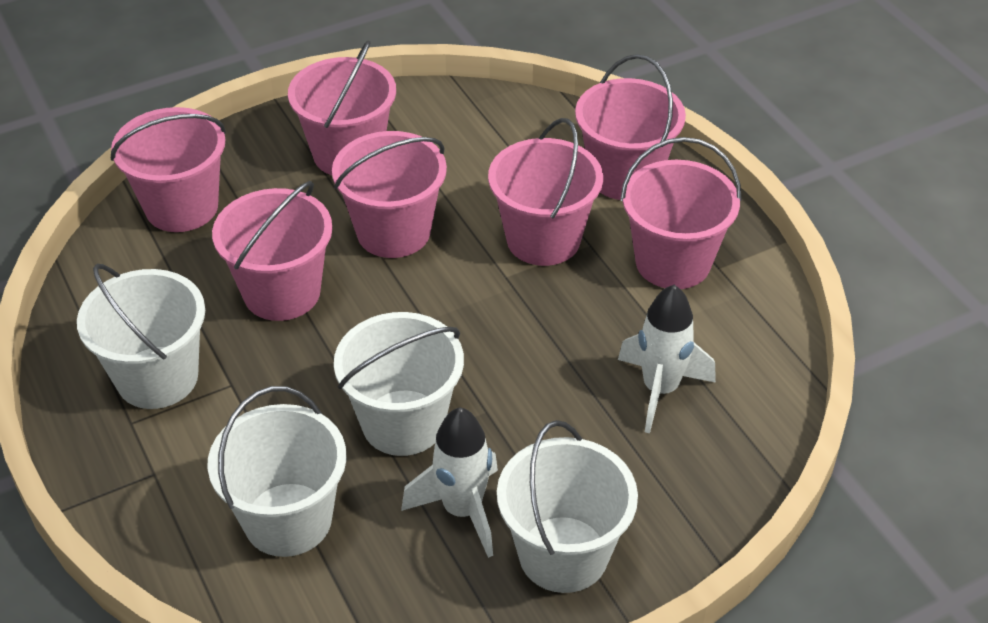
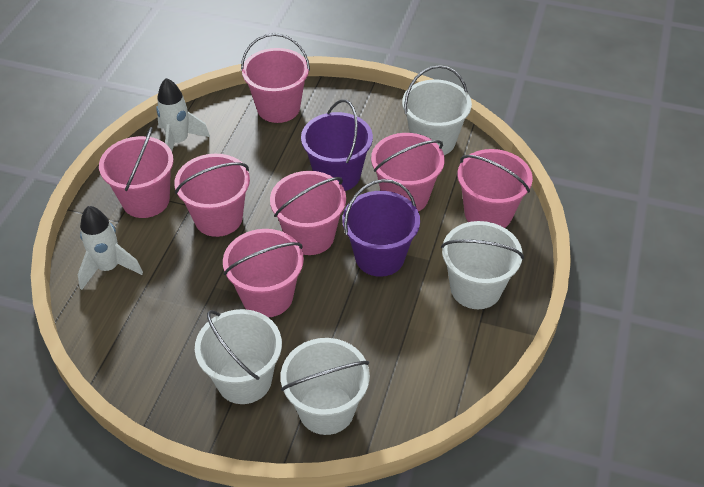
purple bucket: 0 -> 2

